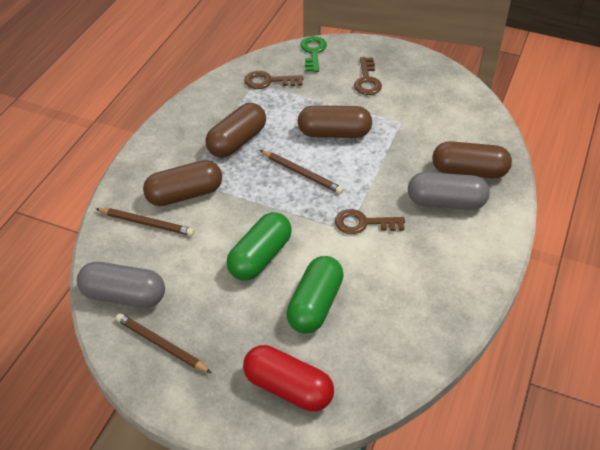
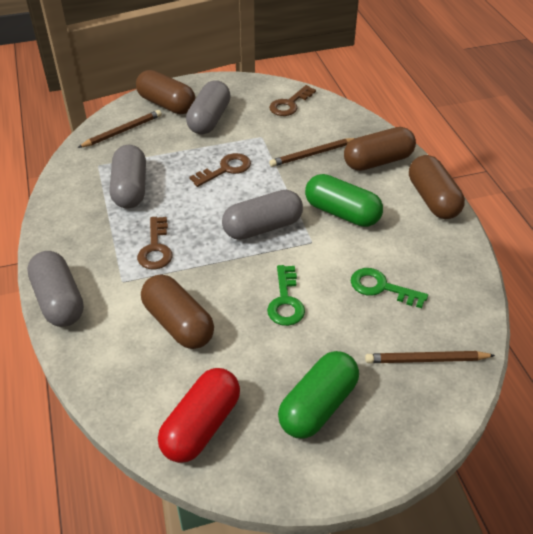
green key: 1 -> 2
grey capsule: 2 -> 4

